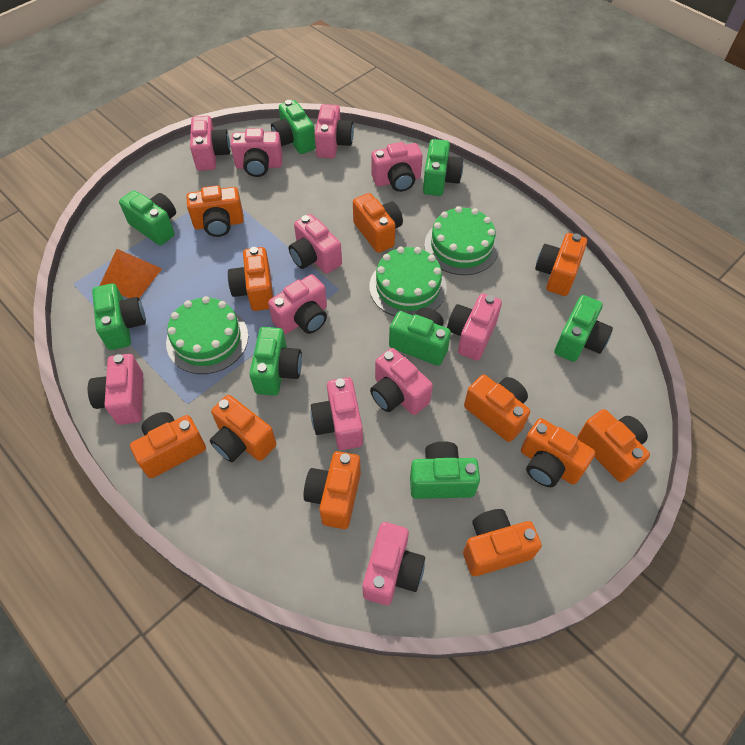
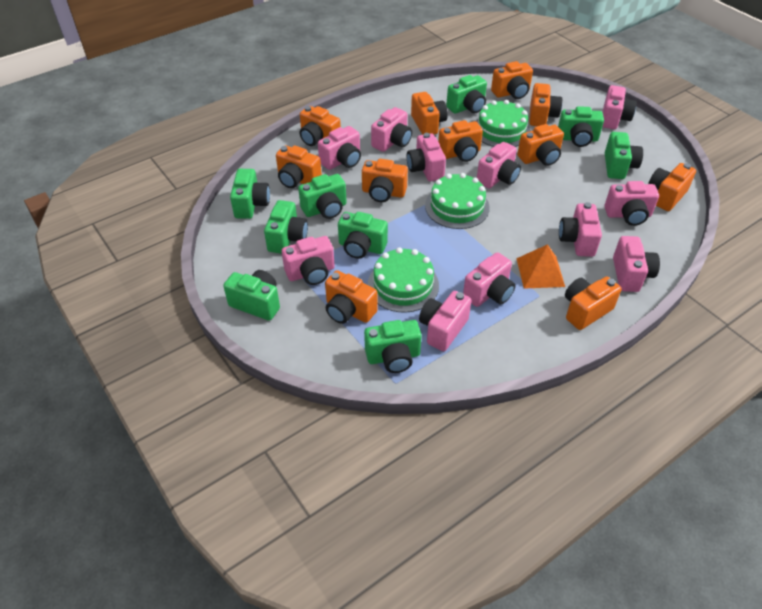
green camera: 8 -> 9

